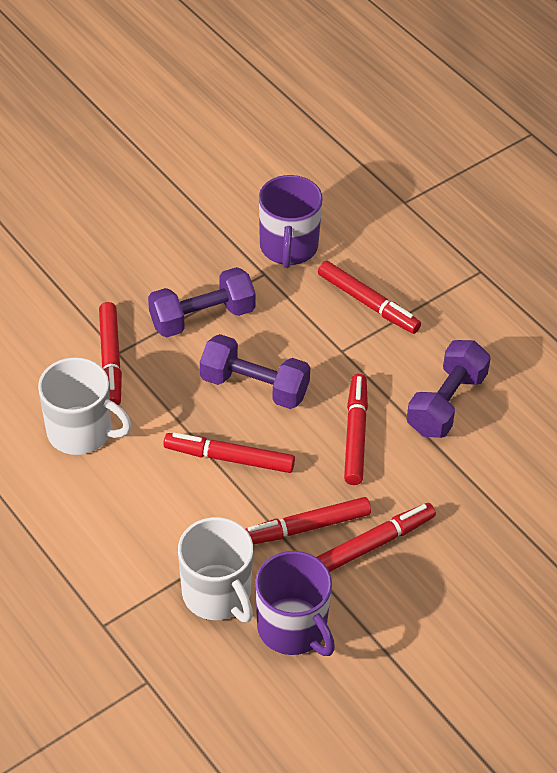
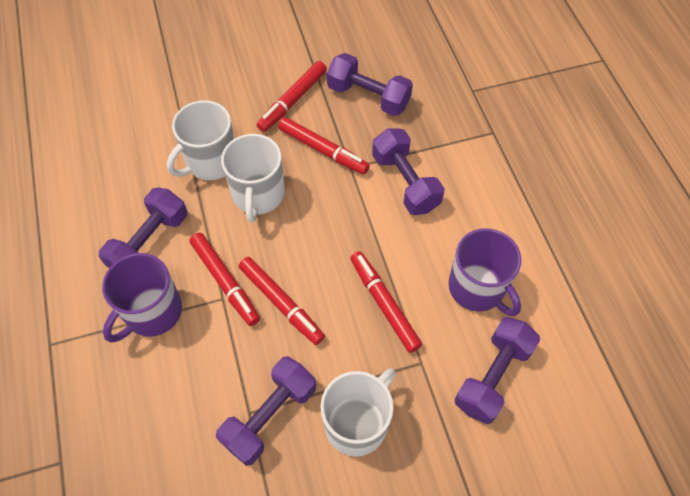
purple dumbbell: 3 -> 5
red marker: 6 -> 5
white mug: 2 -> 3

